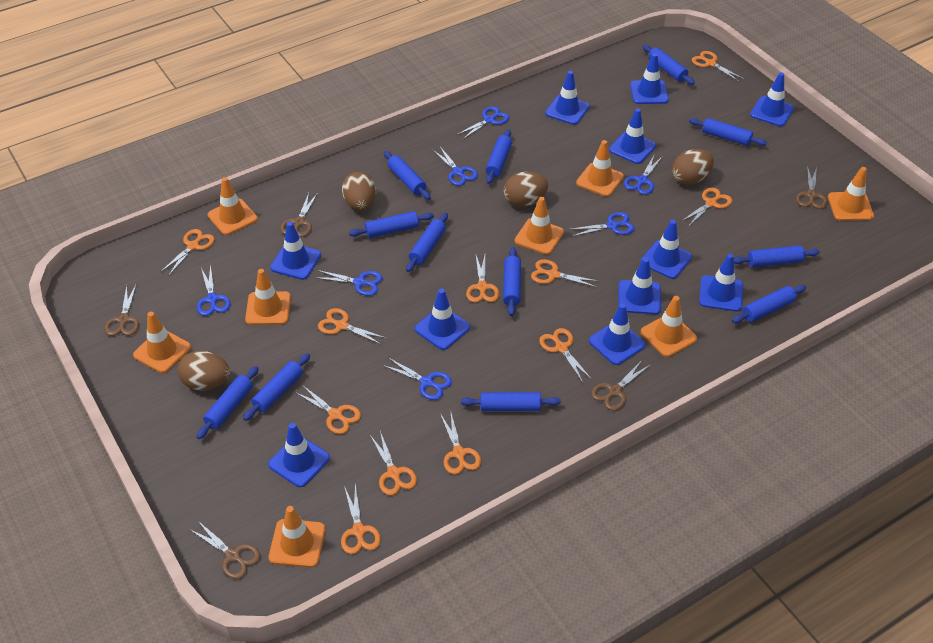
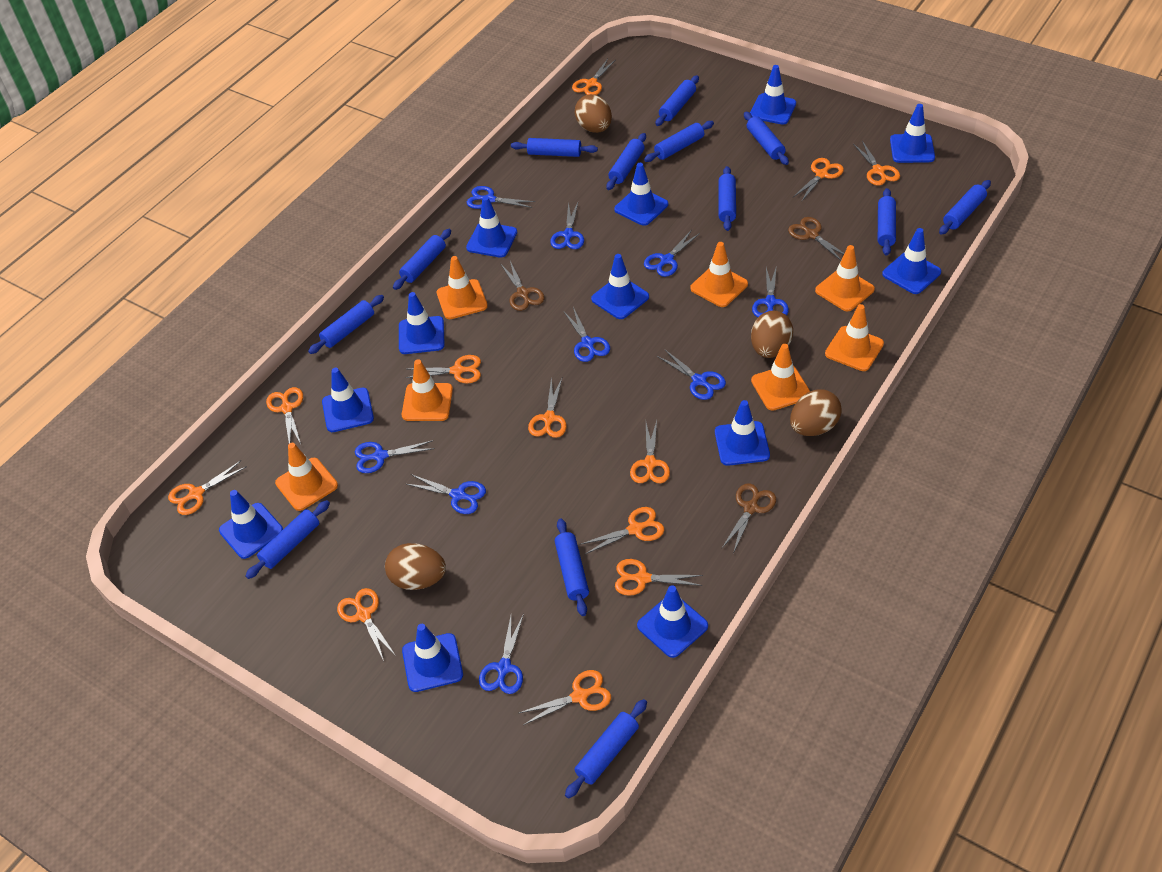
blue rolling pin: 12 -> 13
blue scissors: 7 -> 9
blue traffic cone: 11 -> 12
brown scissors: 5 -> 3
orange scissors: 11 -> 12
orange traffic cone: 8 -> 7

